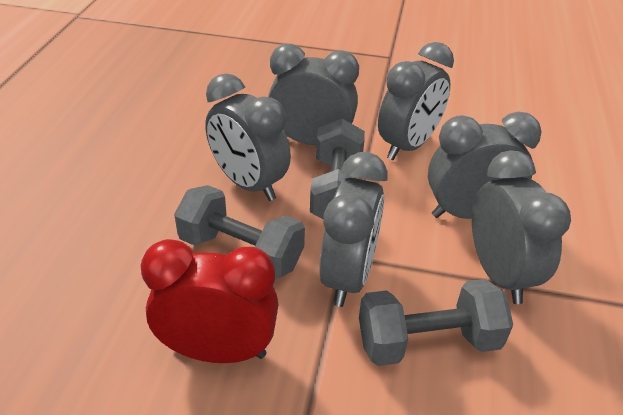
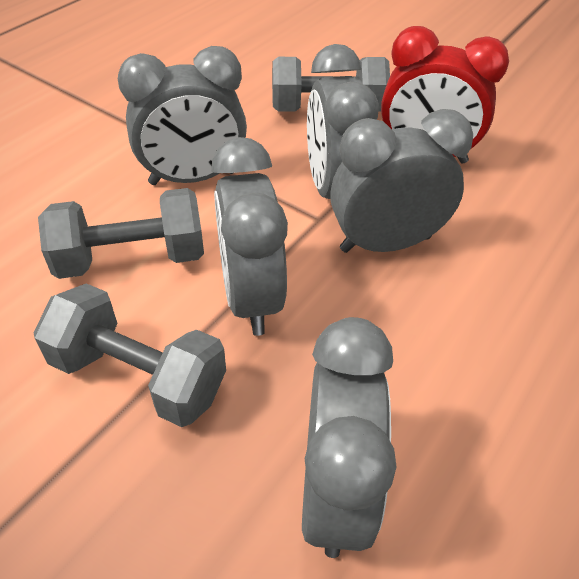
grey clock: 6 -> 5

